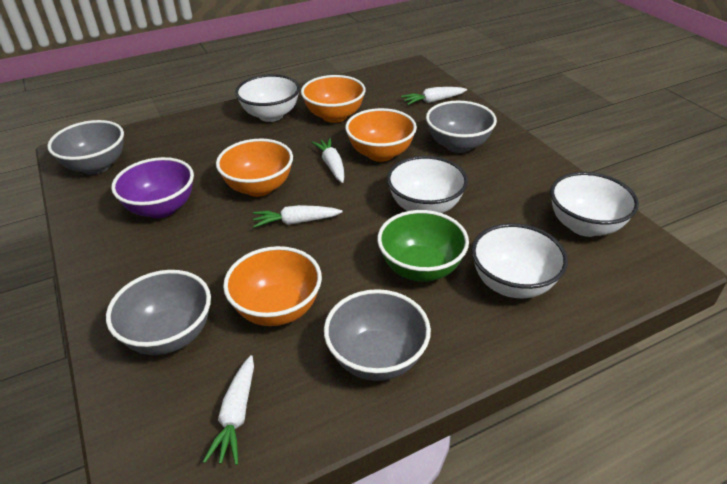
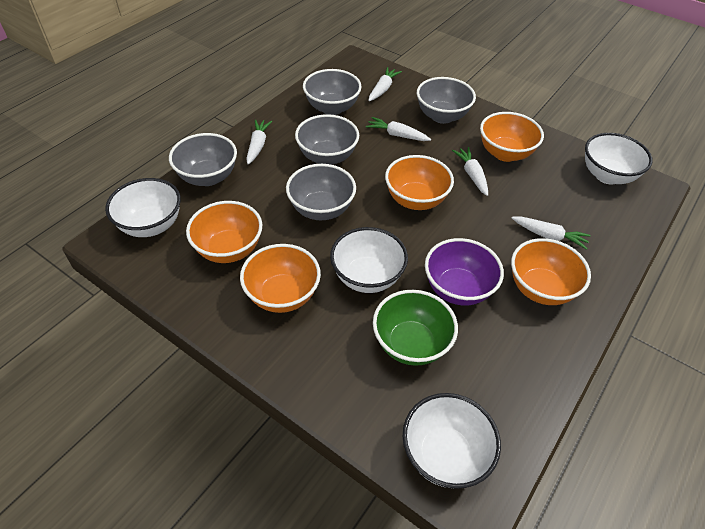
grey bowl: 4 -> 5
orange bowl: 4 -> 5
white carrot: 4 -> 5

